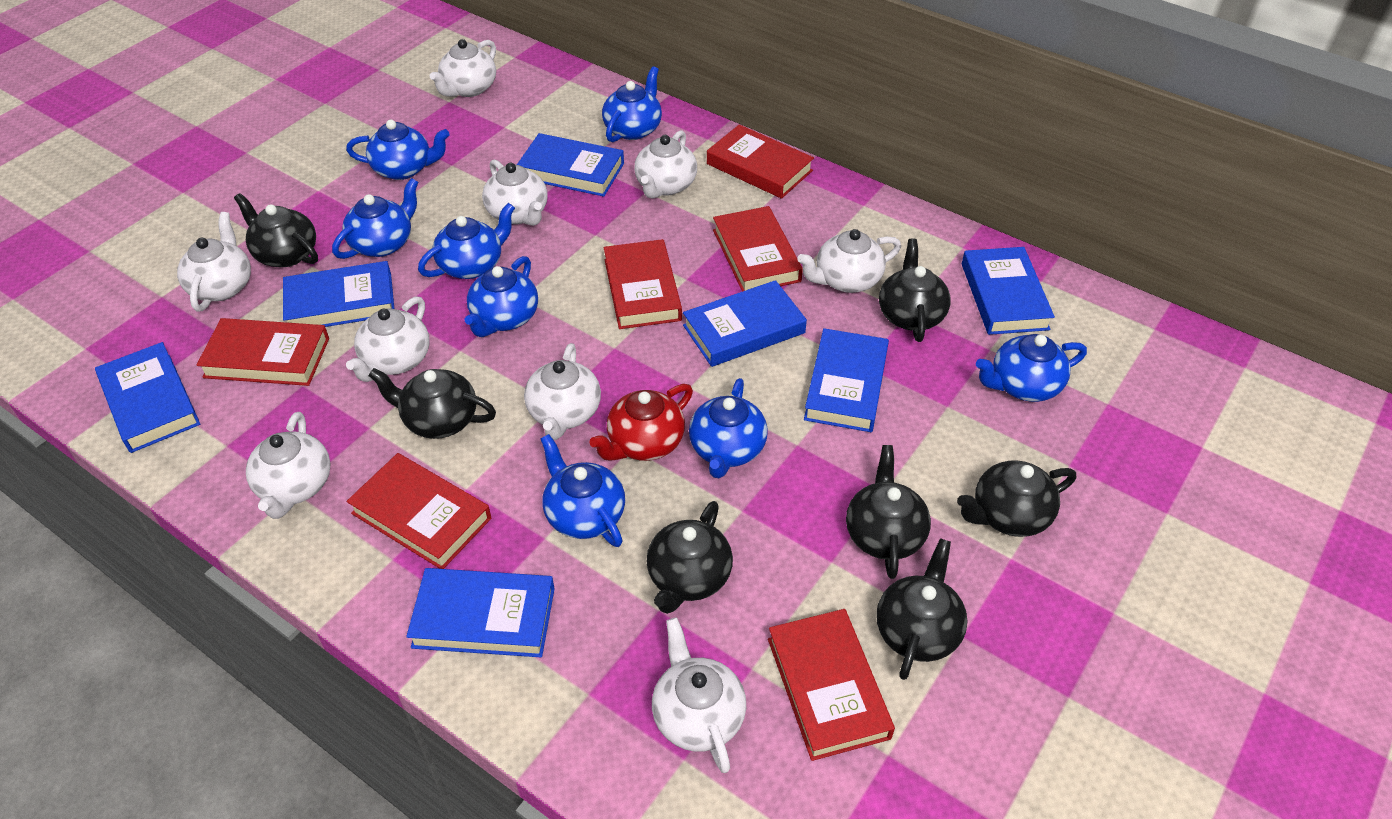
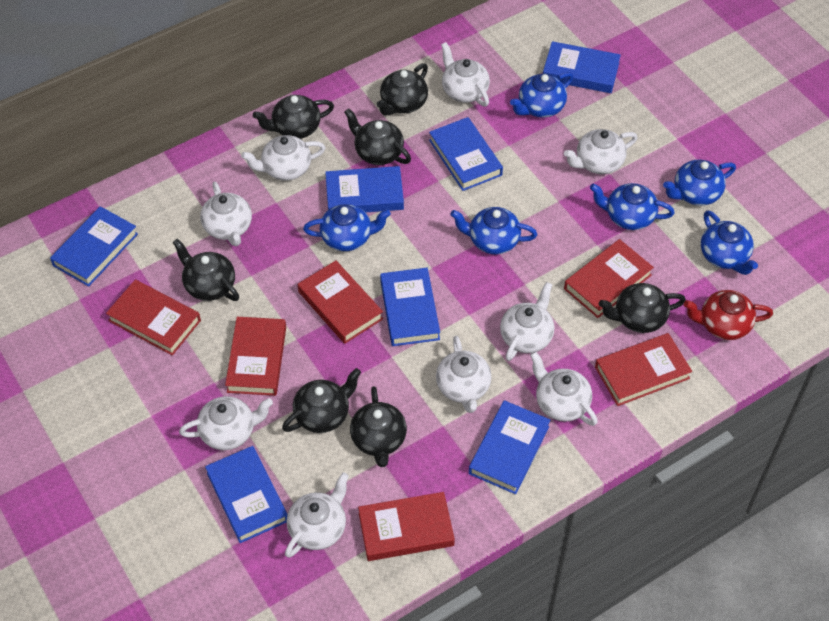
blue teapot: 8 -> 6

